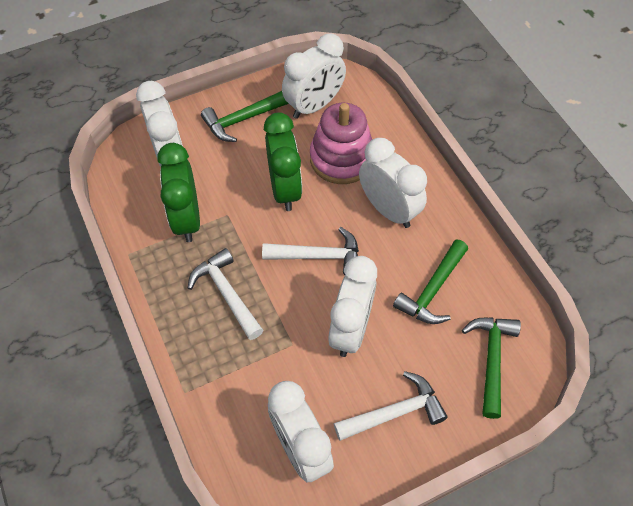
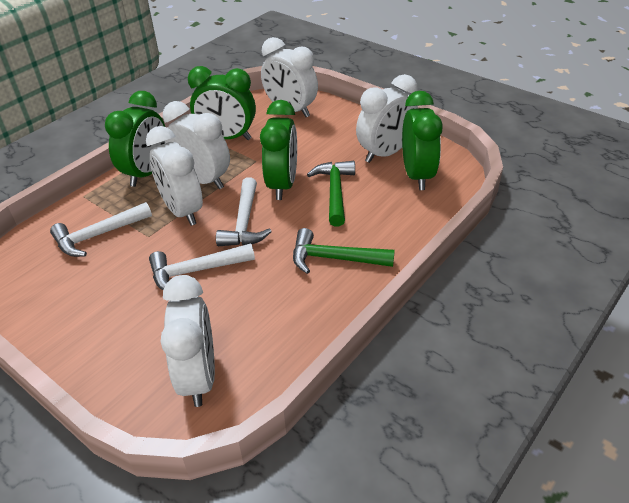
green clock: 2 -> 4
green hammer: 3 -> 2
pink stacking toy: 1 -> 0

